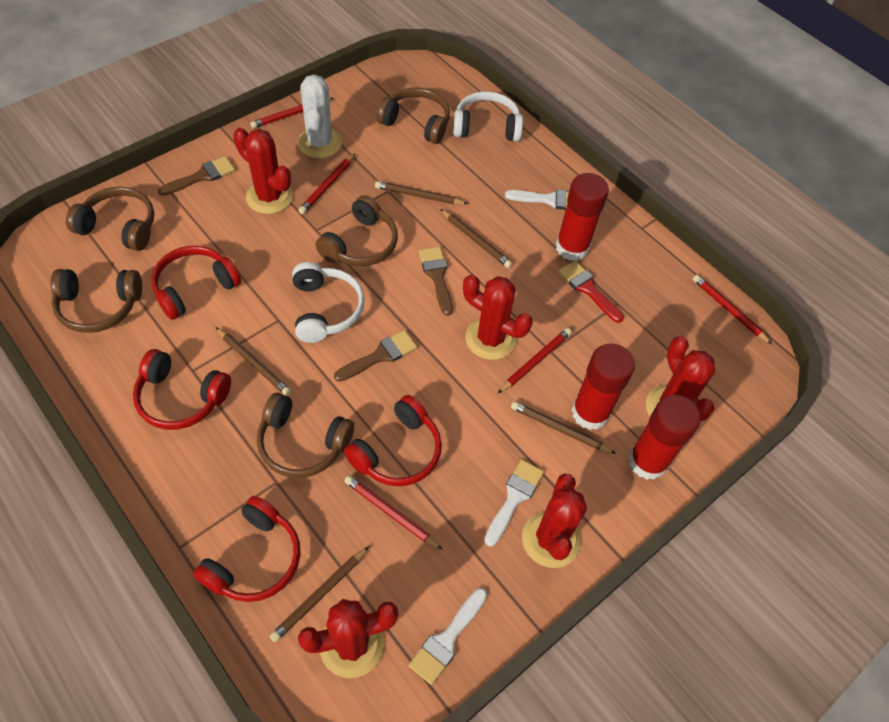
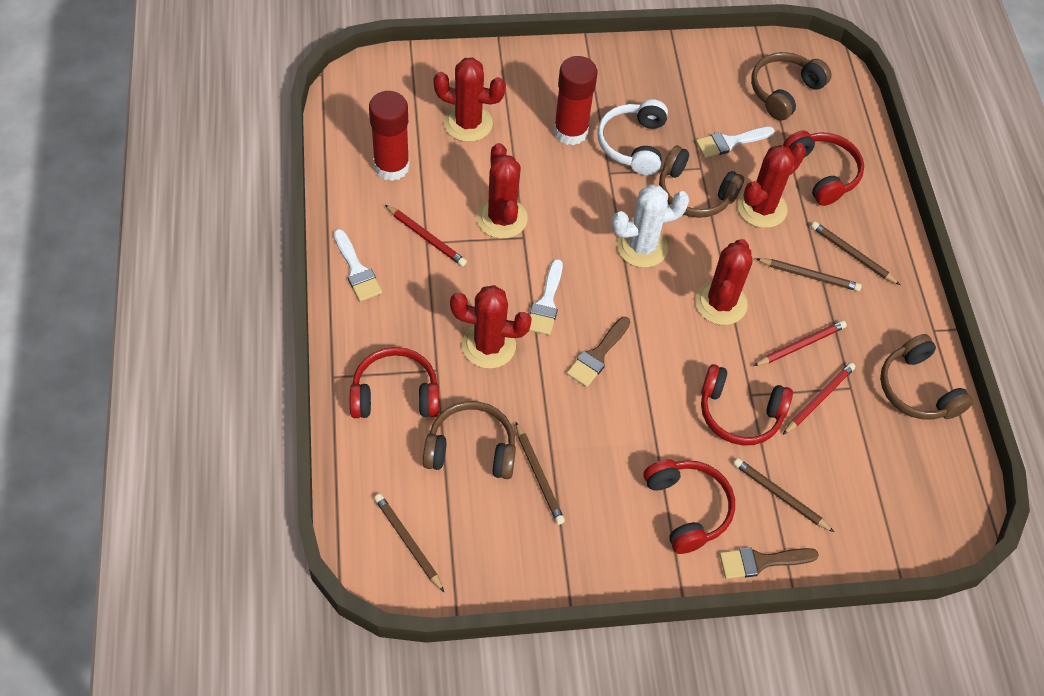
brown brush: 3 -> 2
brown headphones: 5 -> 4
red brush: 1 -> 0
red glue stick: 3 -> 2
red pencil: 5 -> 3
white headphones: 2 -> 1

